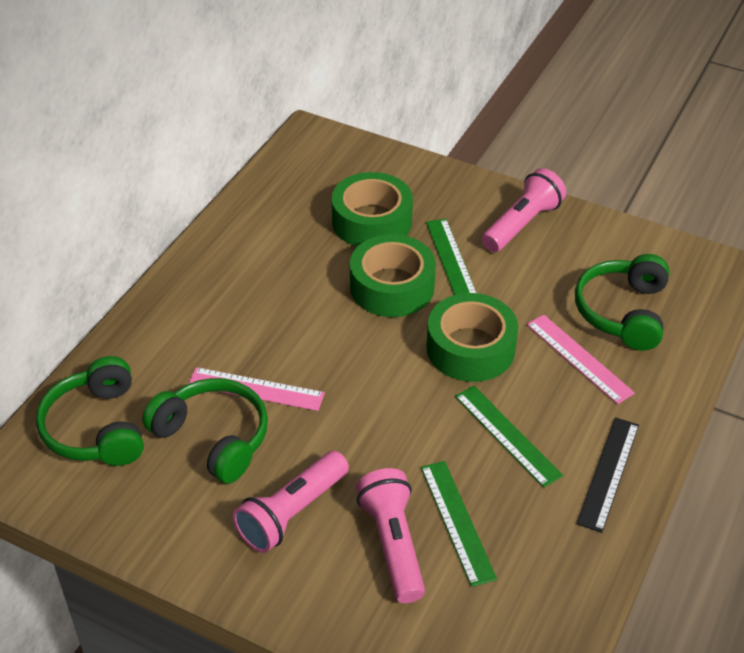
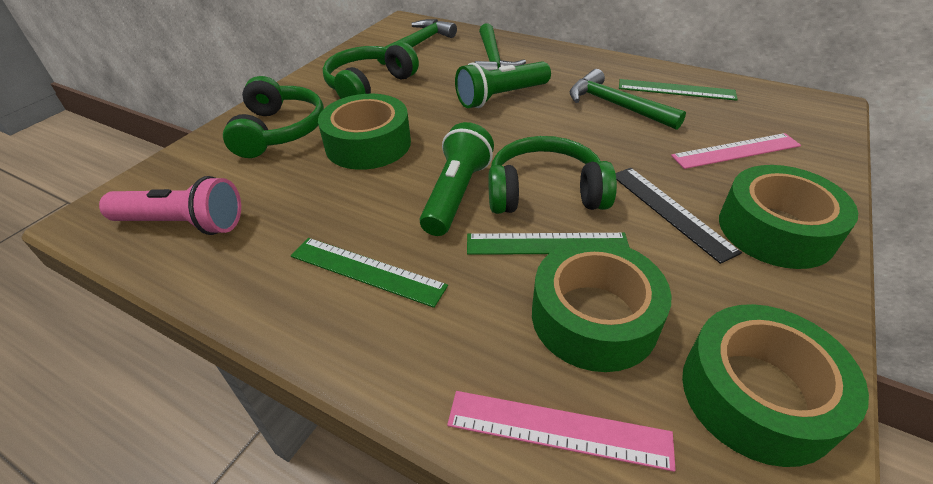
green flashlight: 0 -> 2
green hammer: 0 -> 3
green tape: 3 -> 4
pink flashlight: 3 -> 1

